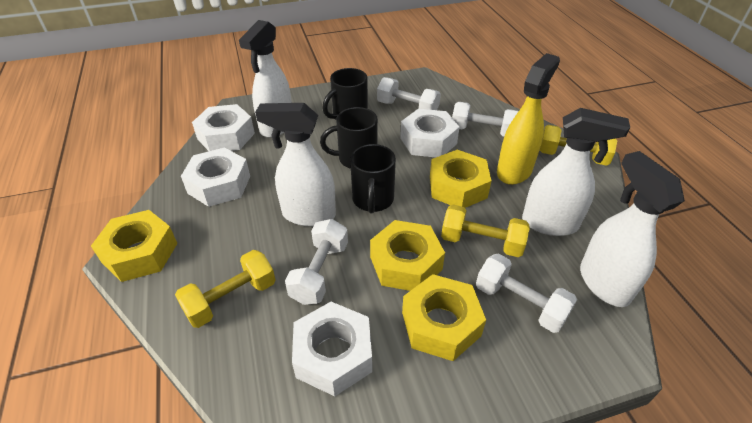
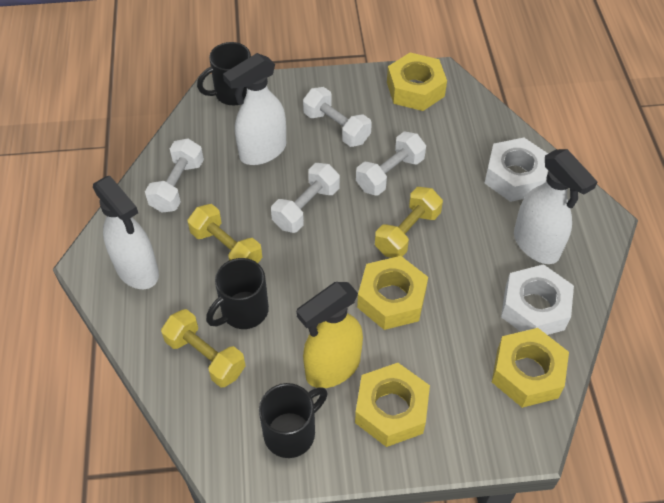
white nut: 4 -> 2
white spray bottle: 4 -> 3

